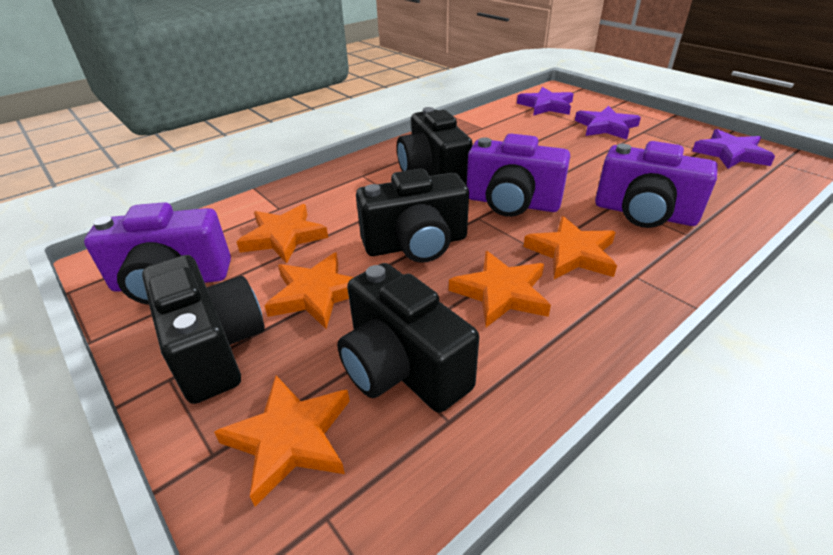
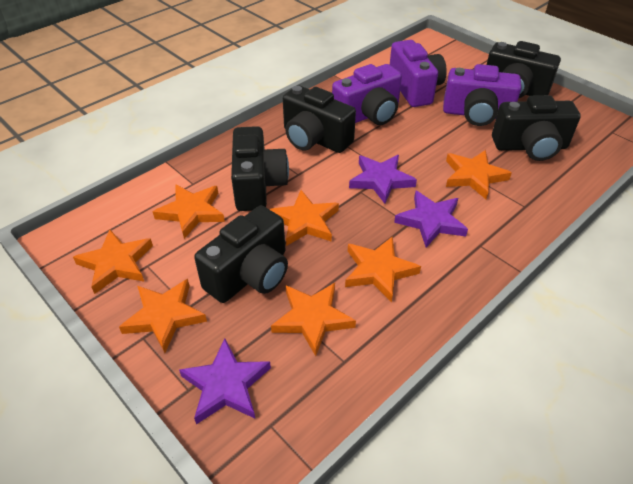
black camera: 4 -> 5
orange star: 5 -> 7

